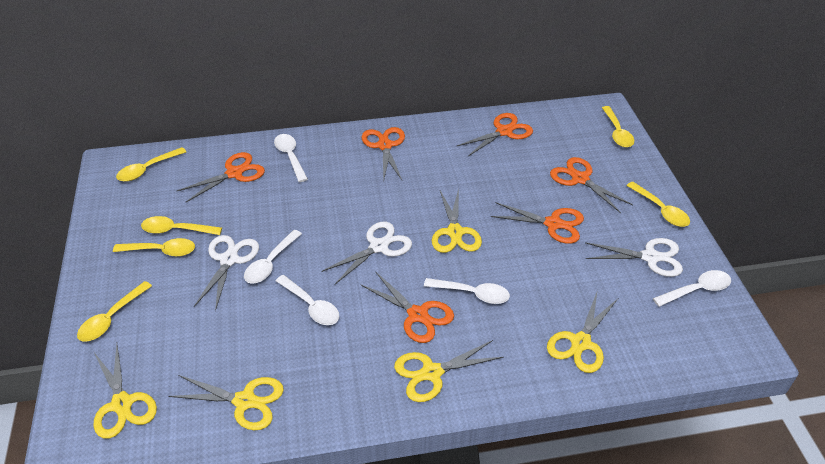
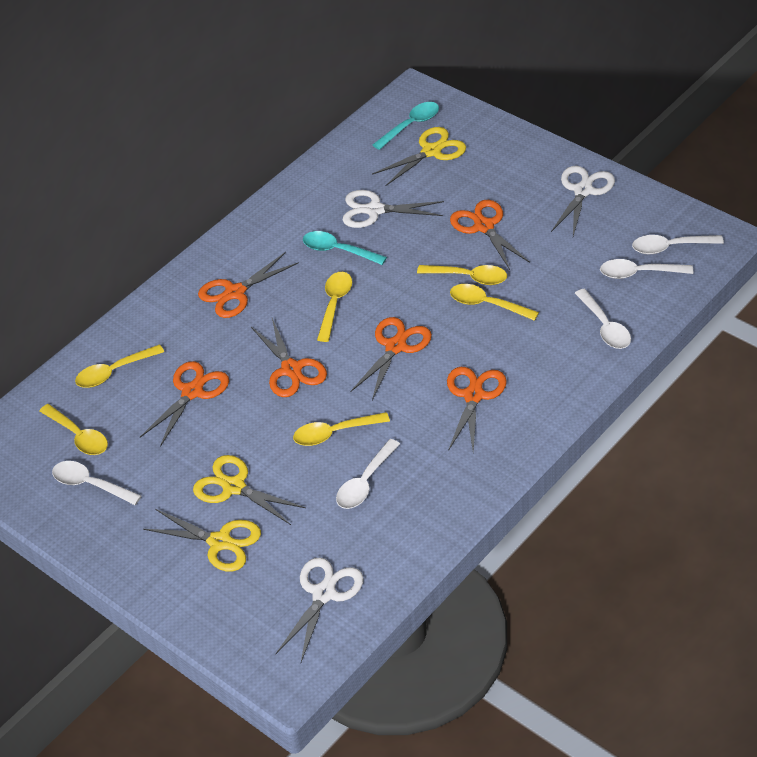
turquoise spoon: 0 -> 2
yellow scissors: 5 -> 3

